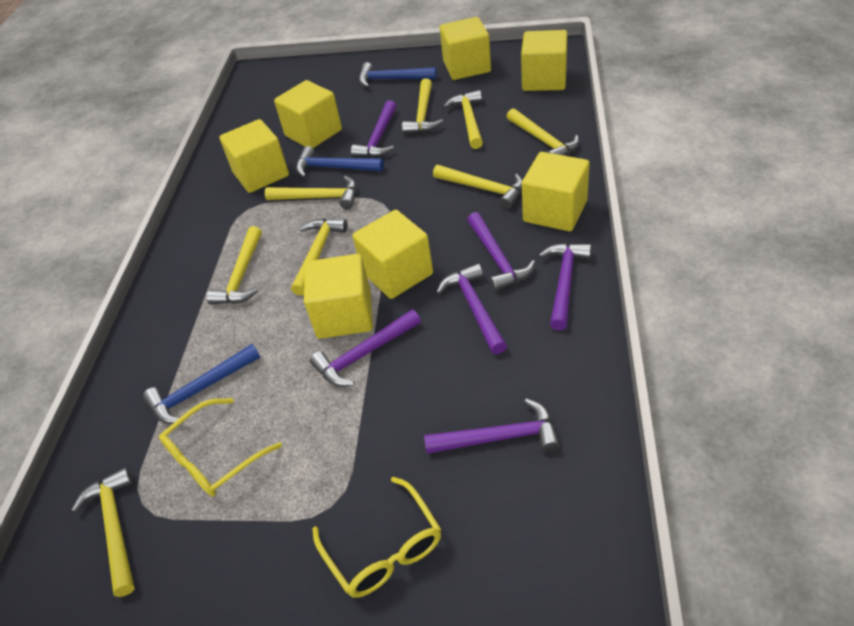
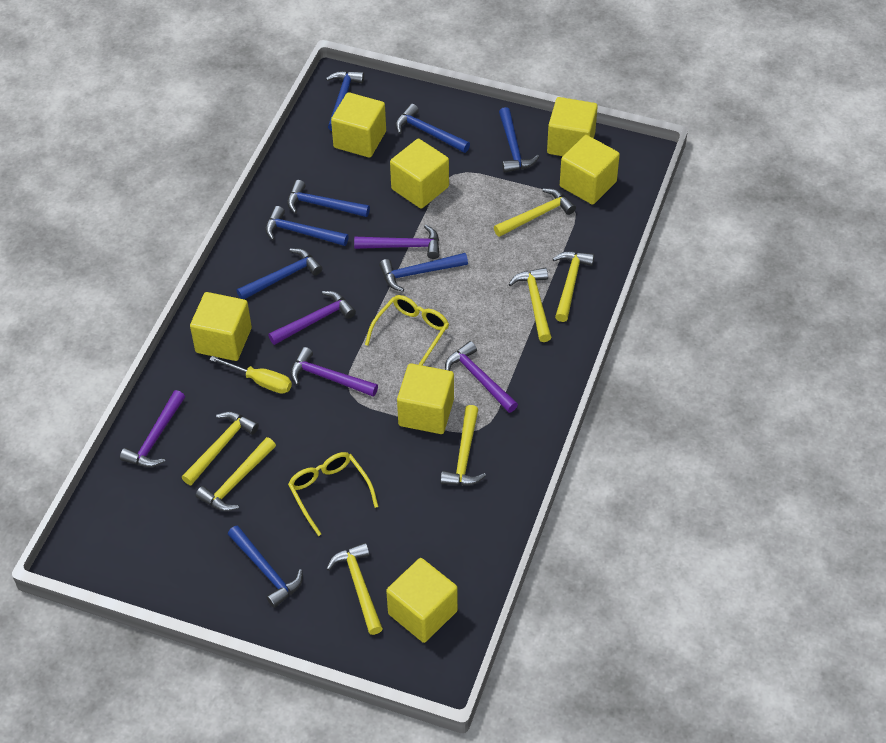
blue hammer: 3 -> 8
purple hammer: 6 -> 5
yellow hammer: 8 -> 7
yellow screwdriver: 0 -> 1

